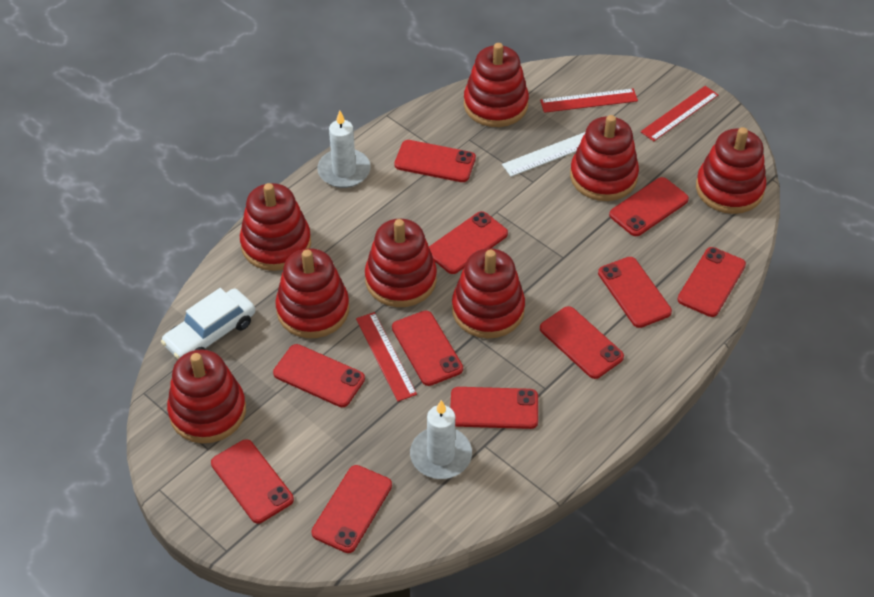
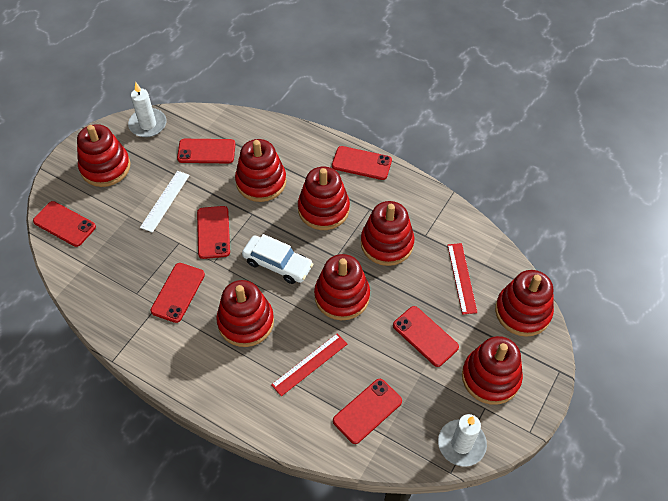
red phone: 11 -> 7
red ruler: 3 -> 2

